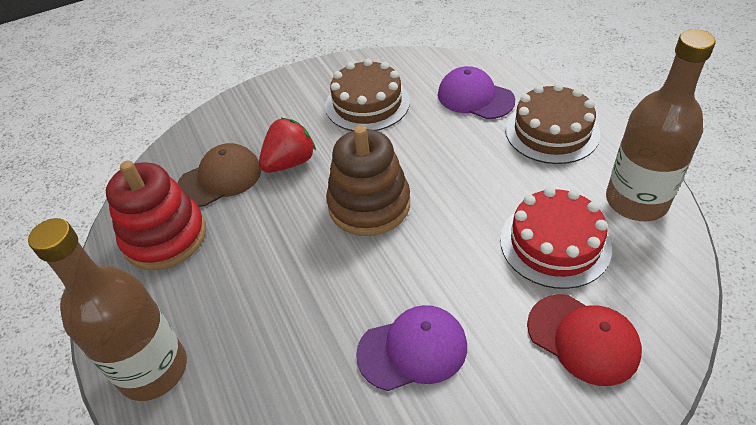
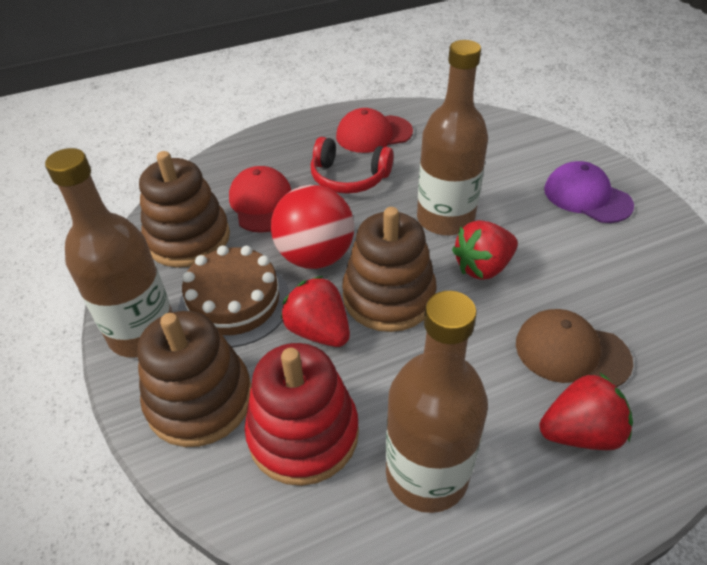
brown bottle: 2 -> 3
brown cake: 2 -> 1
brown stacking toy: 1 -> 3
purple cap: 2 -> 1
red ball: 0 -> 1
red cake: 1 -> 0
red cap: 1 -> 2
red headphones: 0 -> 1
red strawberry: 1 -> 3

